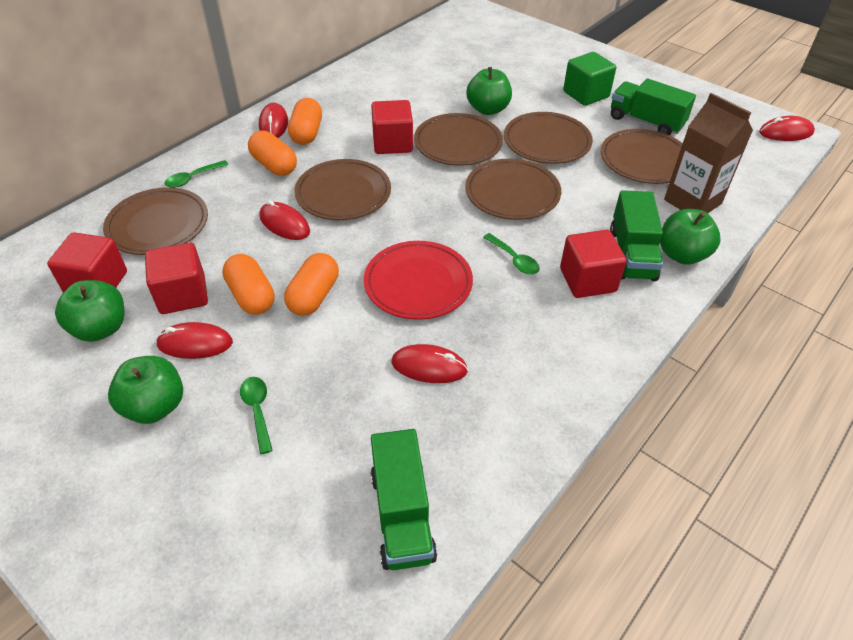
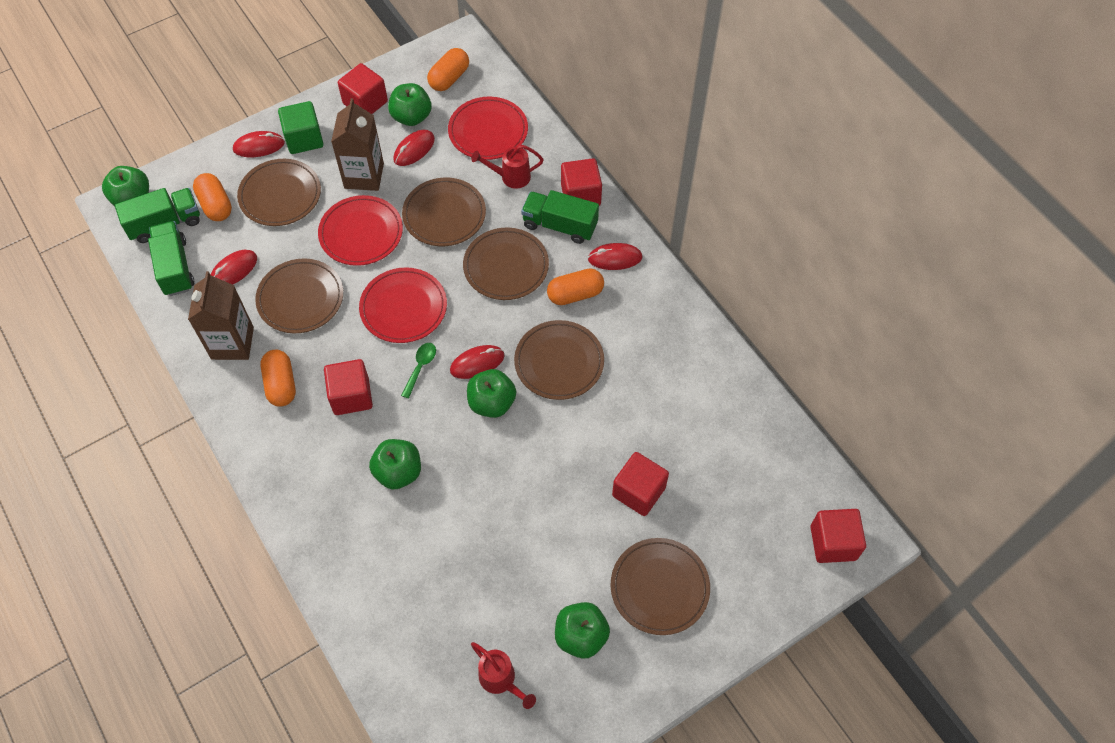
brown carton: 1 -> 2
green apple: 4 -> 5
green spoon: 3 -> 1
red cube: 4 -> 5
red plate: 1 -> 3
red watering can: 0 -> 2

